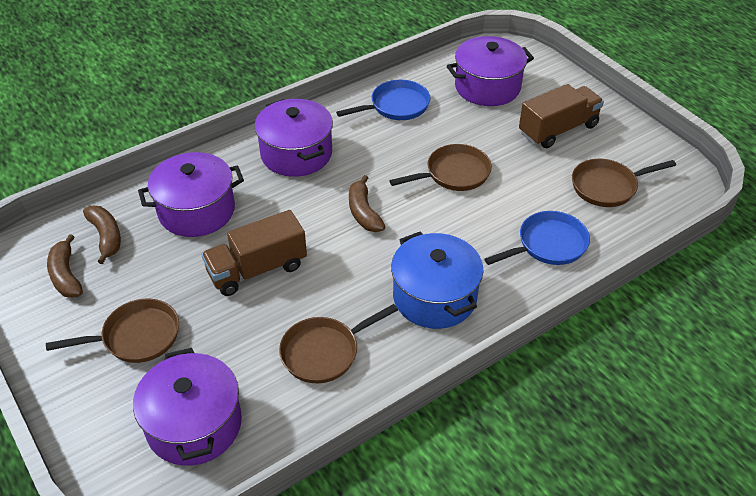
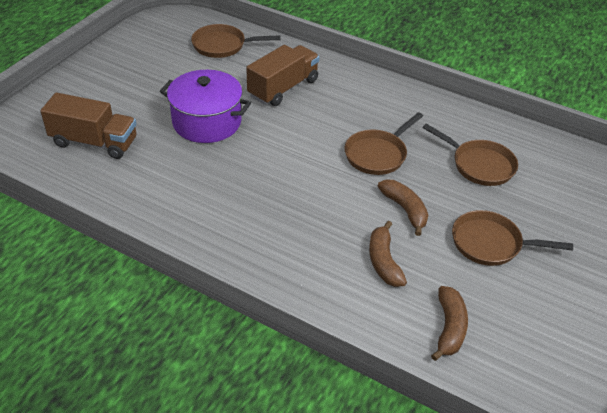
blue pan: 2 -> 0
blue pot: 1 -> 0
purple pot: 4 -> 1

